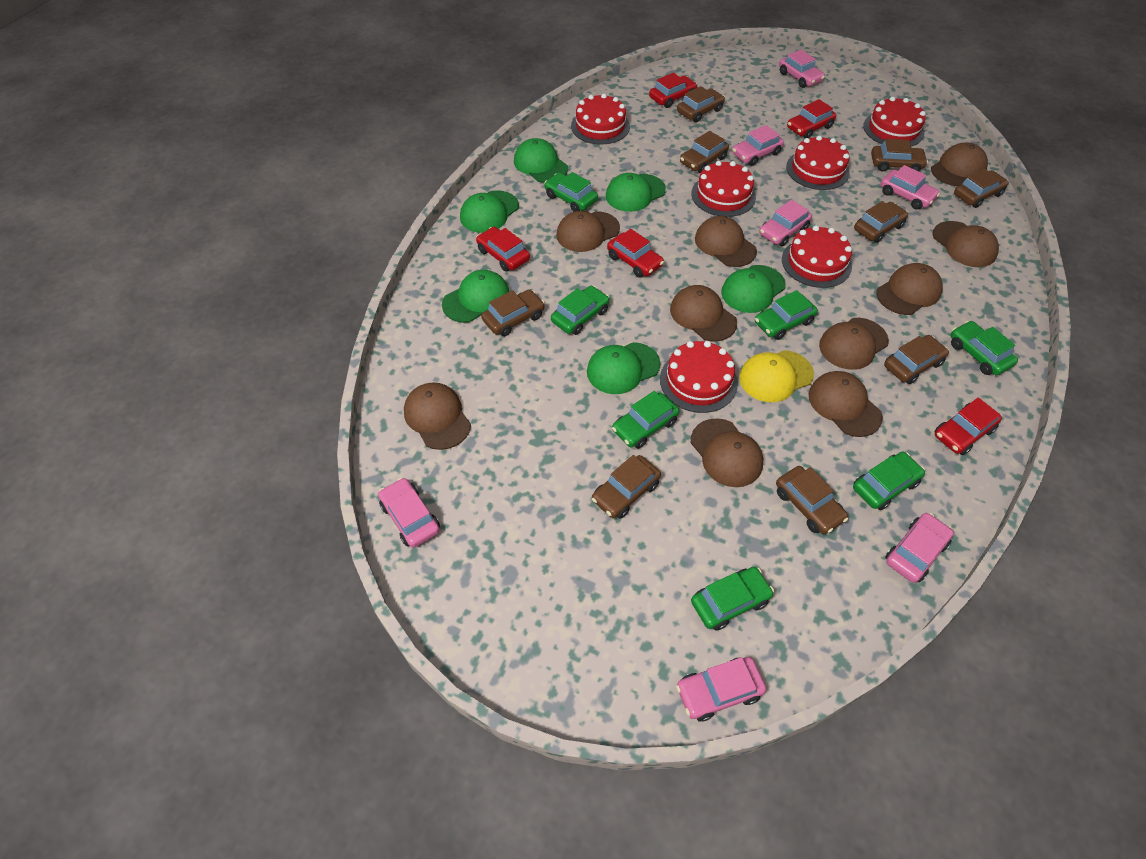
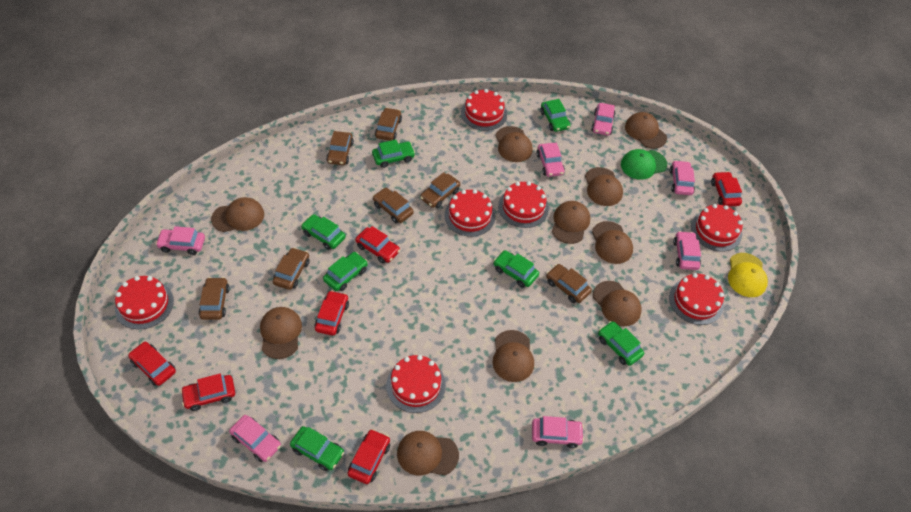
brown car: 9 -> 7
green cap: 6 -> 1
red cake: 6 -> 7
red car: 5 -> 6

